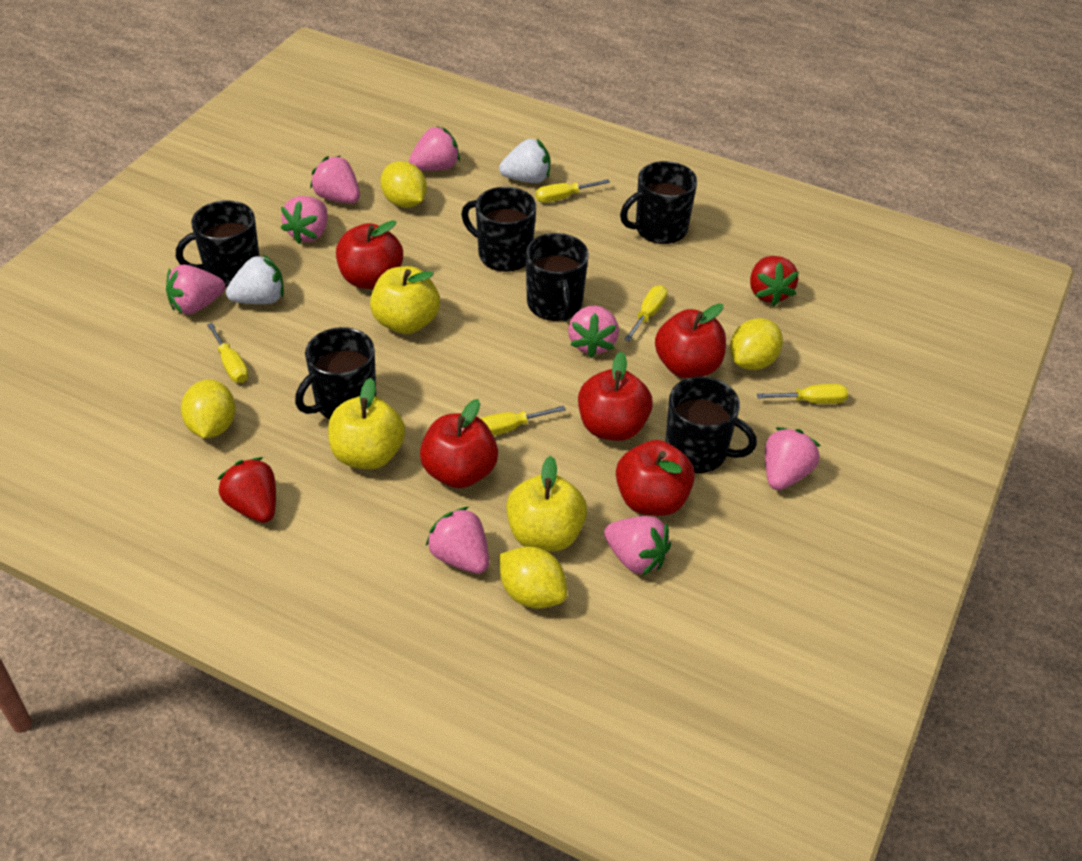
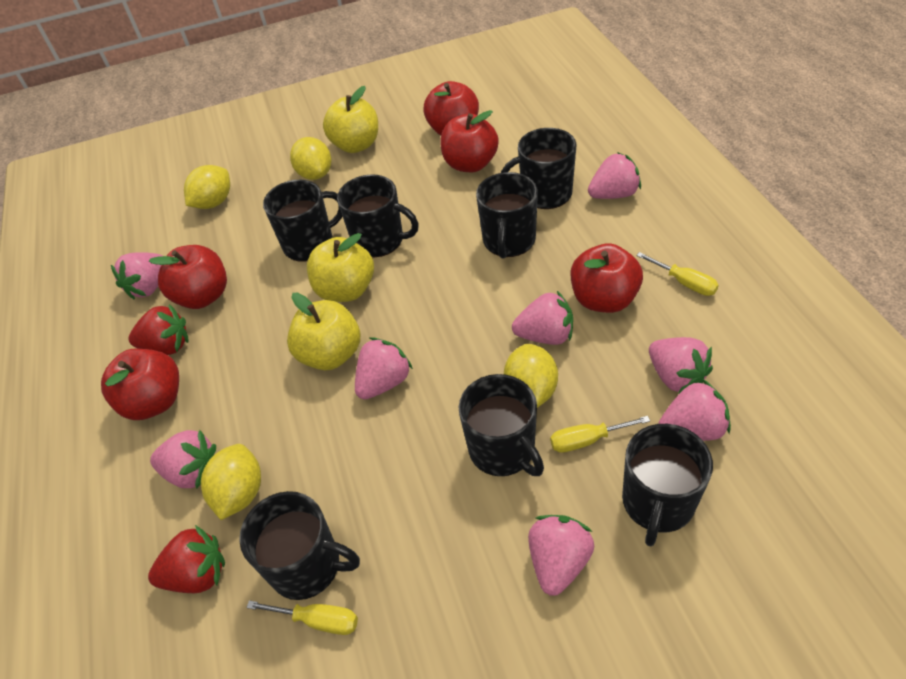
black mug: 6 -> 7
white strawberry: 2 -> 0
yellow screwdriver: 5 -> 3

